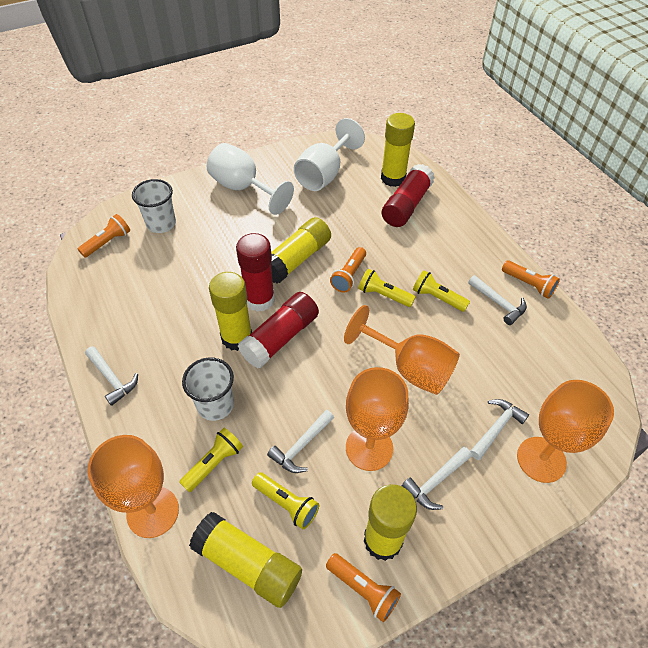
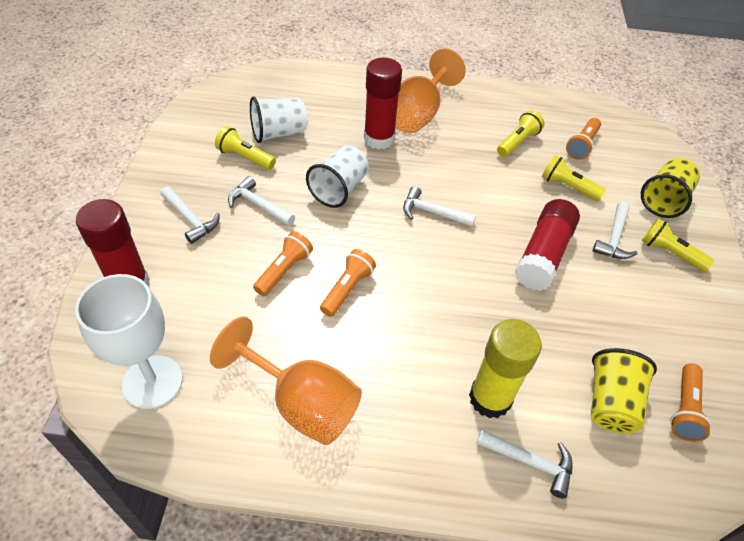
orange goblet: 4 -> 2
white goblet: 2 -> 1
yellow cup: 0 -> 2
yellow glue stick: 5 -> 1

